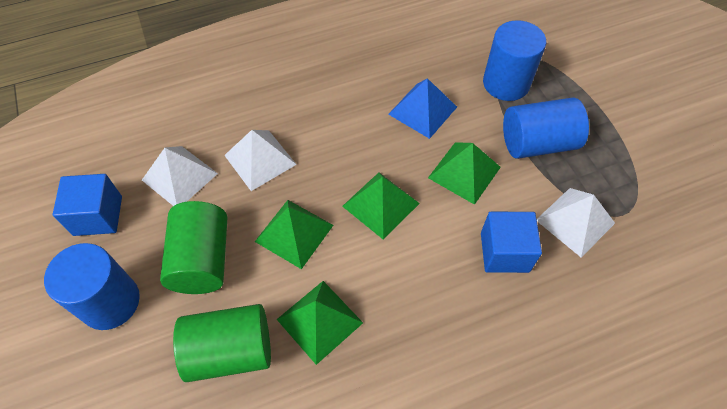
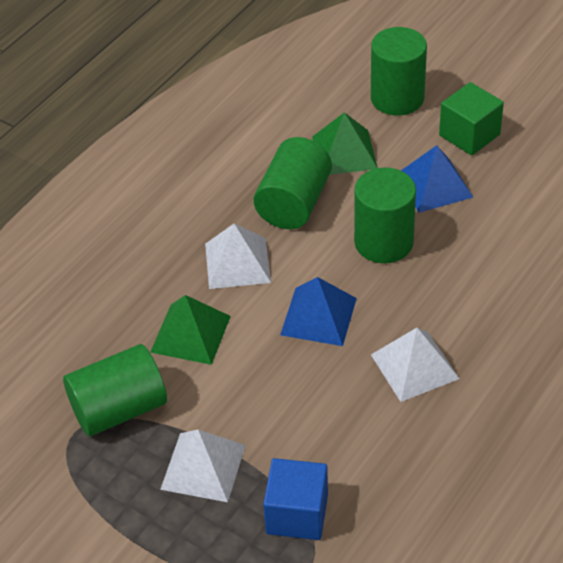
blue cube: 2 -> 1
blue cylinder: 3 -> 0
blue pyramid: 1 -> 2
green cube: 0 -> 1
green cylinder: 2 -> 4
green pyramid: 4 -> 2

